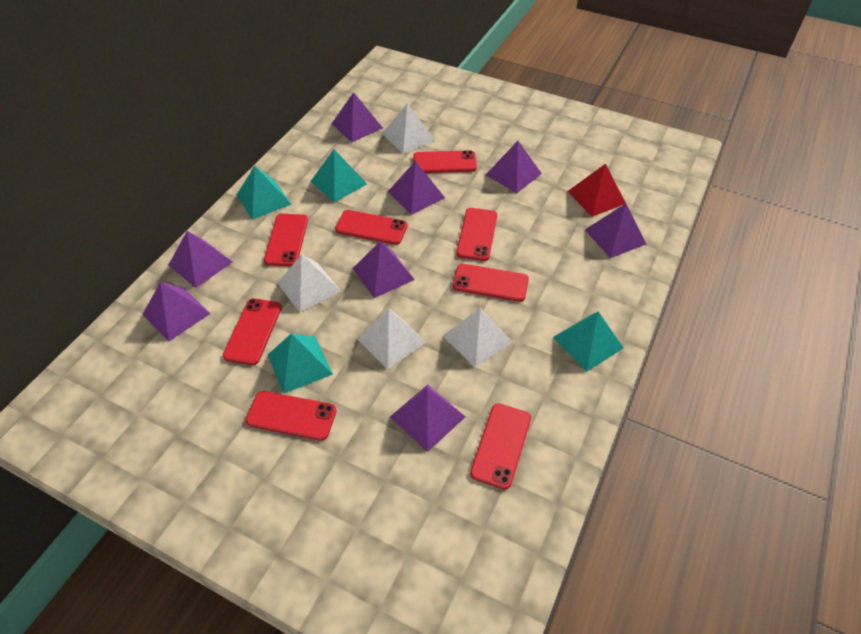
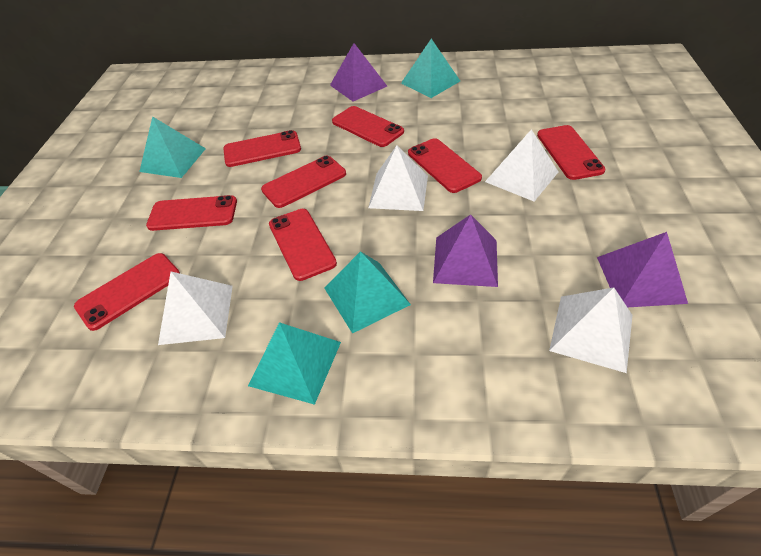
purple pyramid: 8 -> 3
red pyramid: 1 -> 0

